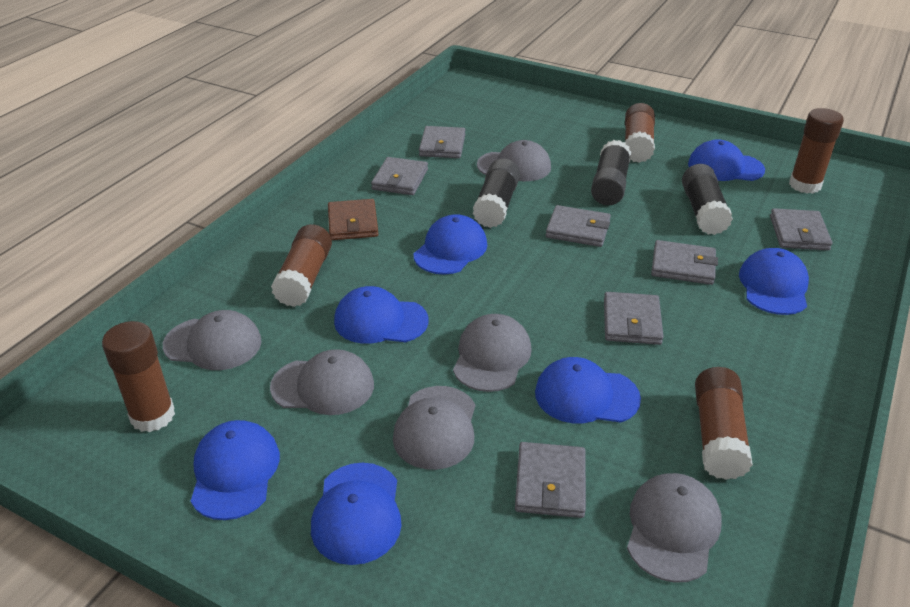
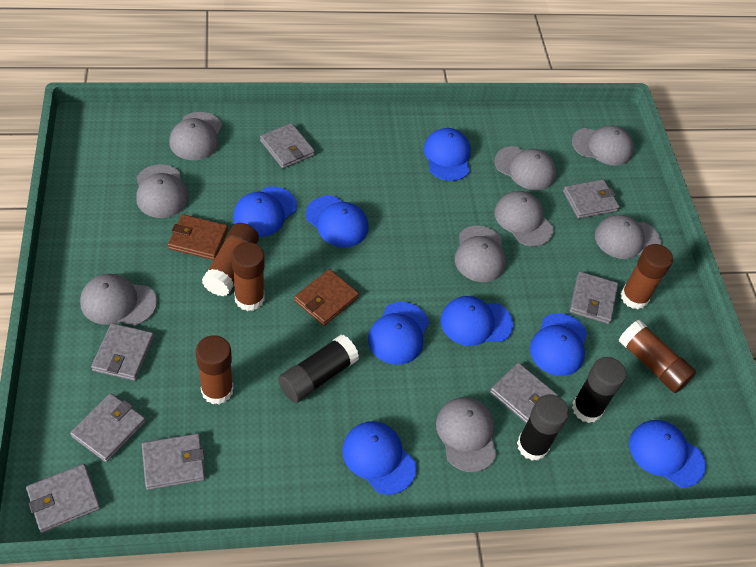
blue cap: 7 -> 8
brown wallet: 1 -> 2
grey cap: 6 -> 9
grey wallet: 7 -> 8

